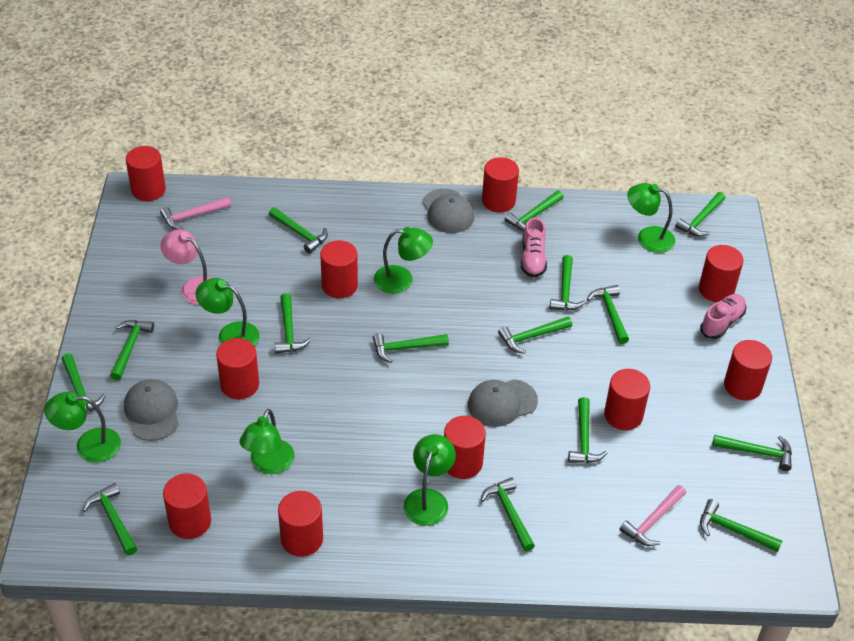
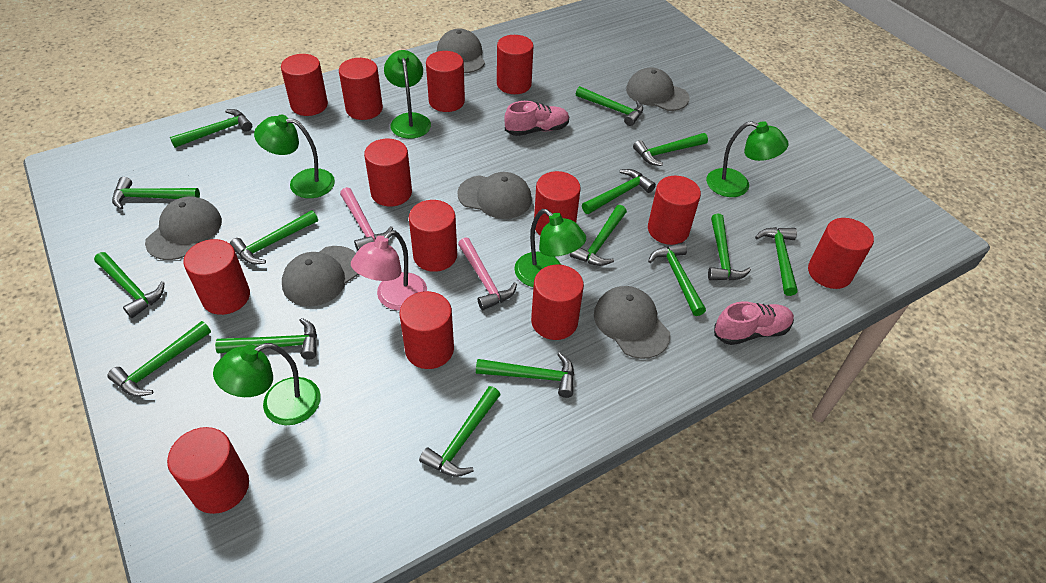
green lamp: 6 -> 5
grey cap: 3 -> 6
red cylinder: 10 -> 13

